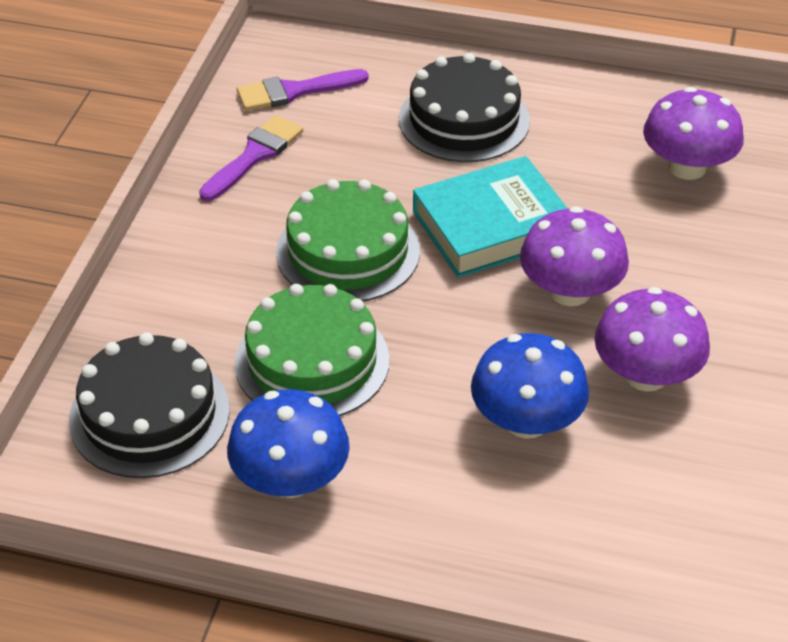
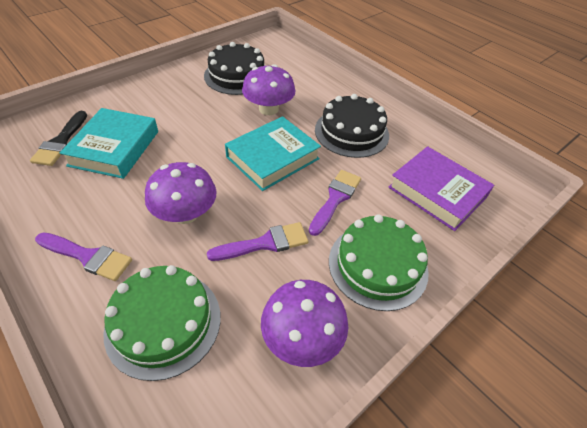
black brush: 0 -> 1
blue mushroom: 2 -> 0
purple book: 0 -> 1
purple brush: 2 -> 3
turquoise book: 1 -> 2

